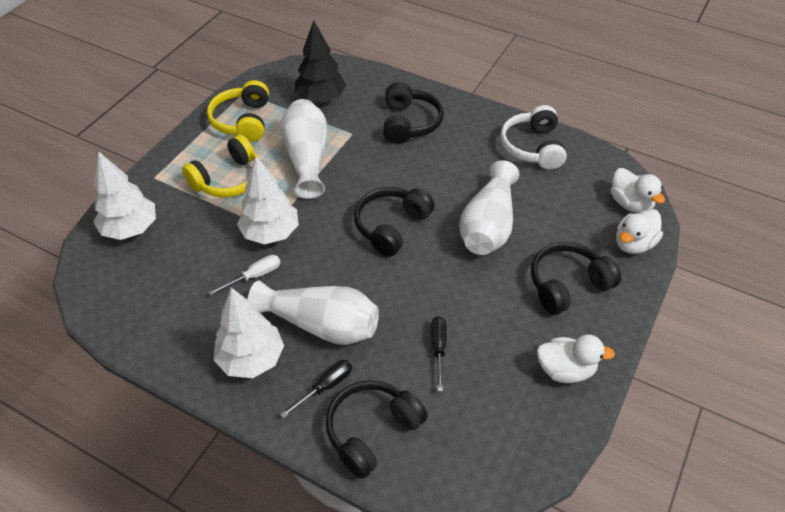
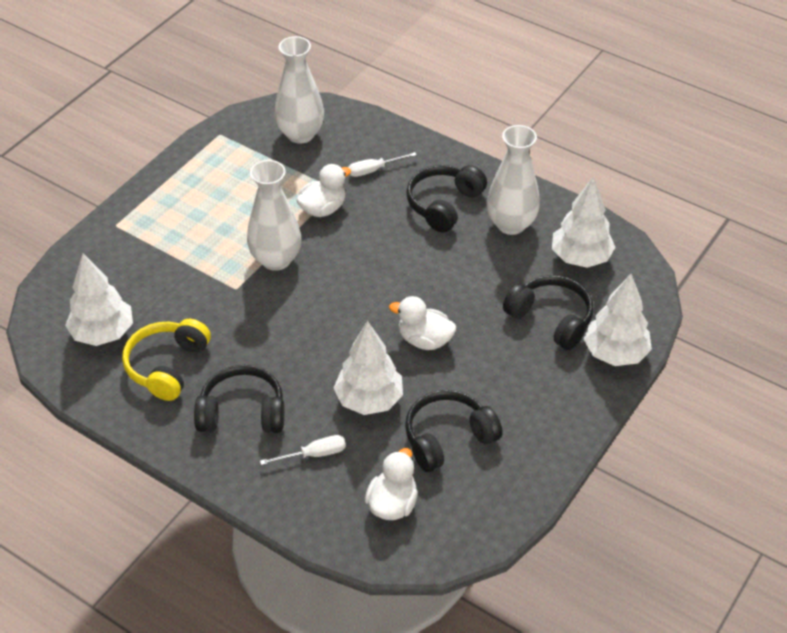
black screwdriver: 2 -> 0
black tree: 1 -> 0
white headphones: 1 -> 0
white screwdriver: 1 -> 2
white tree: 3 -> 4
yellow headphones: 2 -> 1

